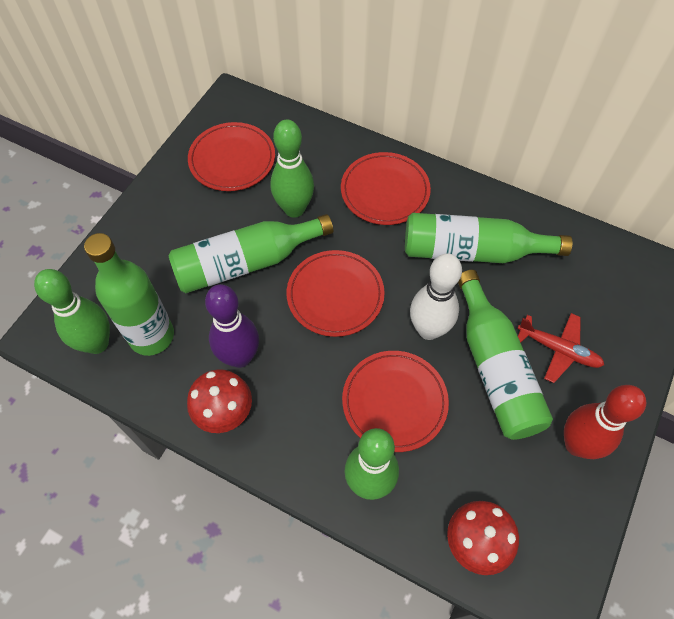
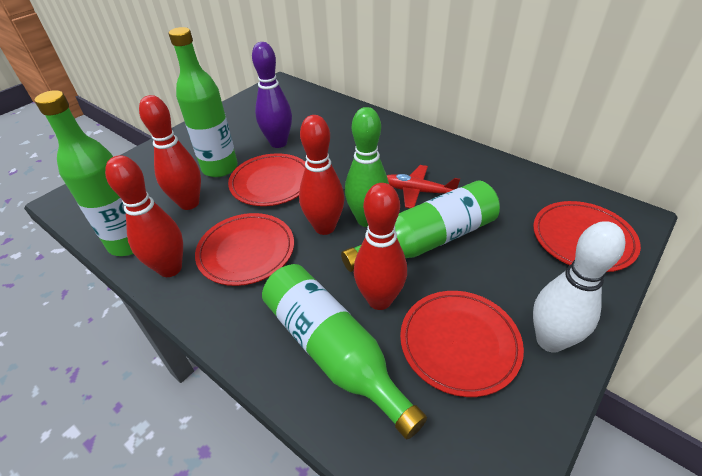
green bowling pin: 3 -> 1
red bowling pin: 1 -> 4
red mushroom: 2 -> 0

